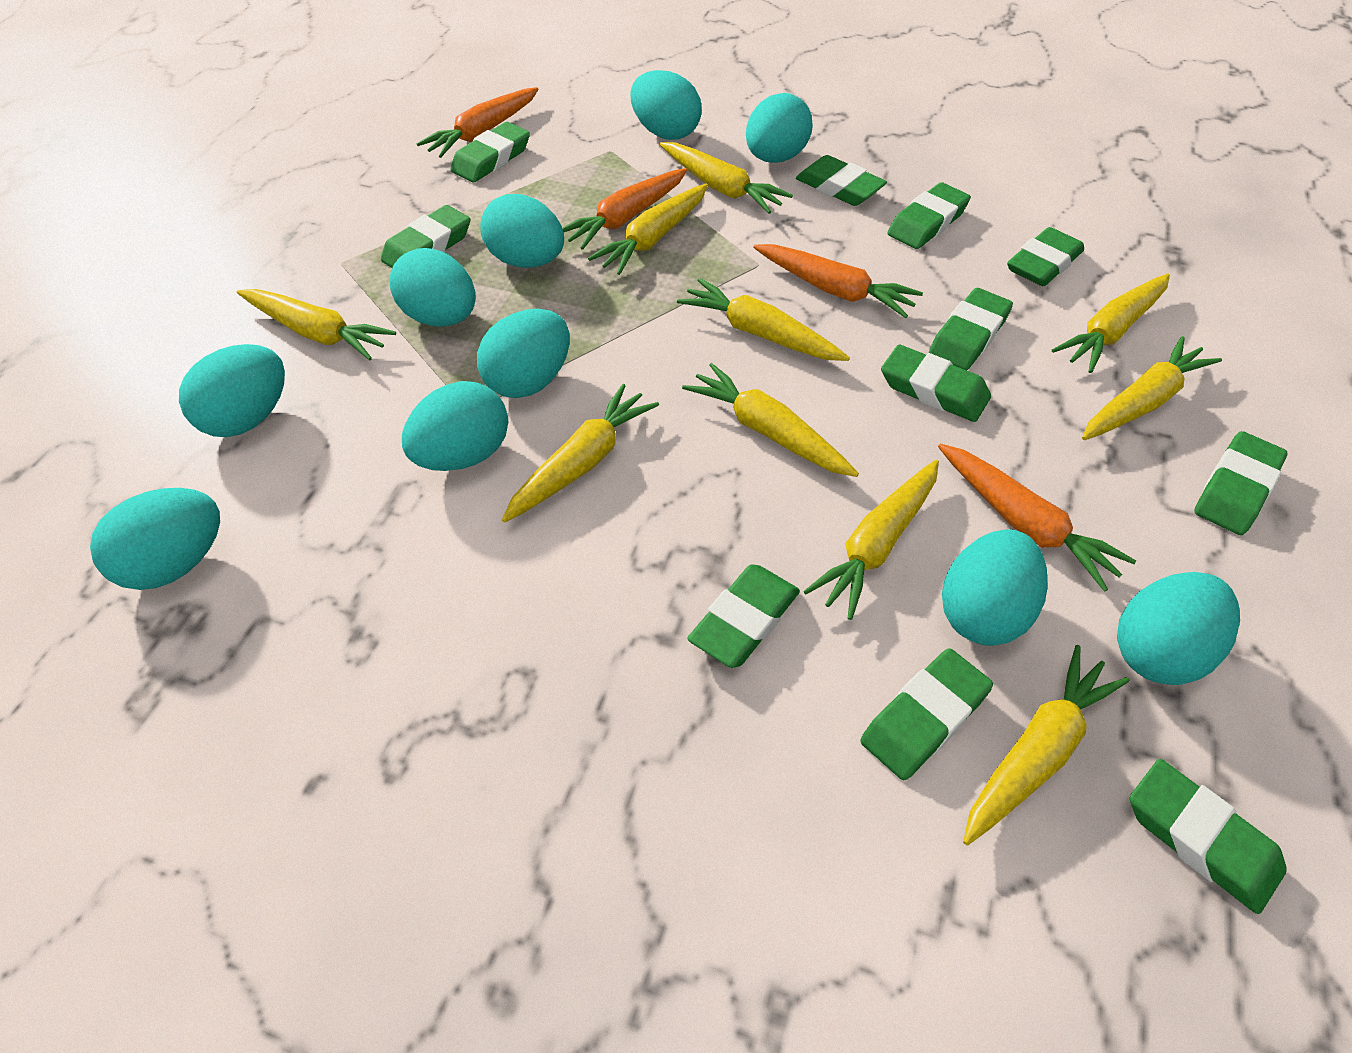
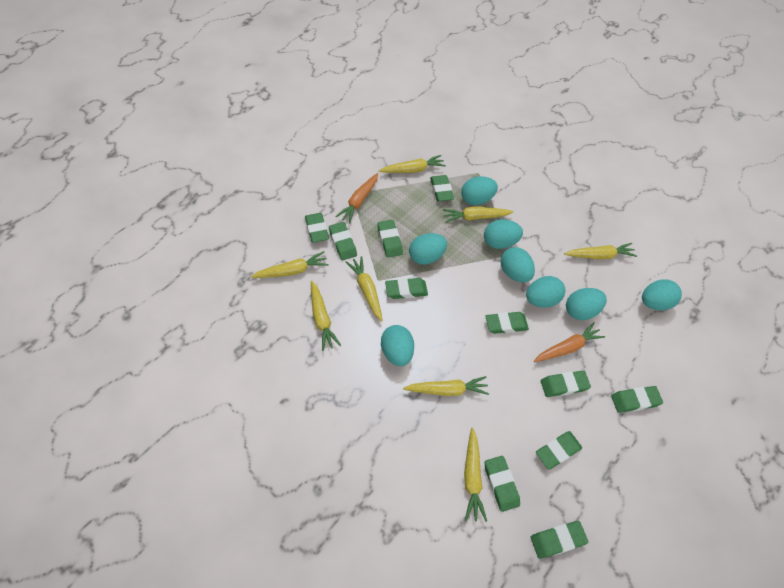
orange carrot: 4 -> 2
turquoise egg: 10 -> 8
yellow carrot: 10 -> 8

